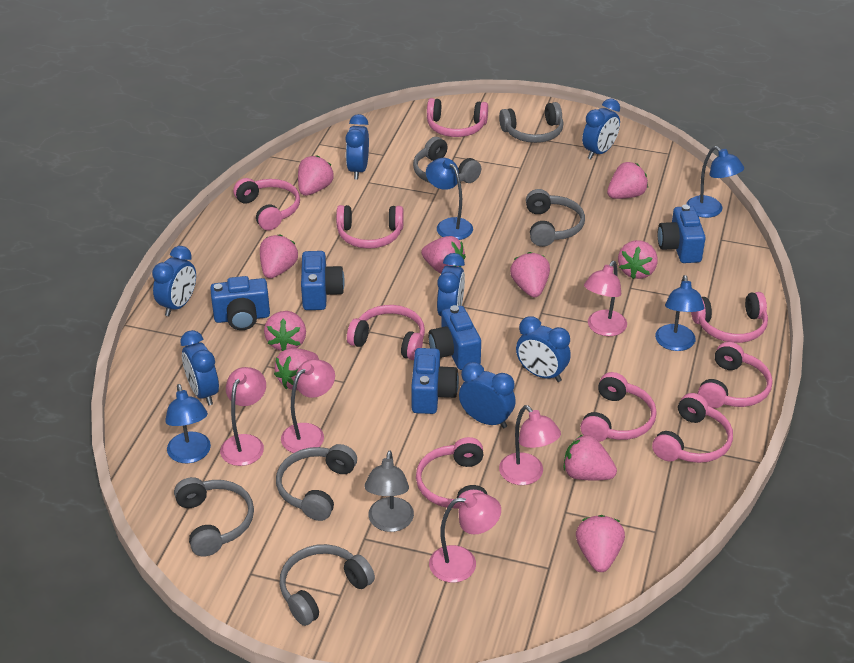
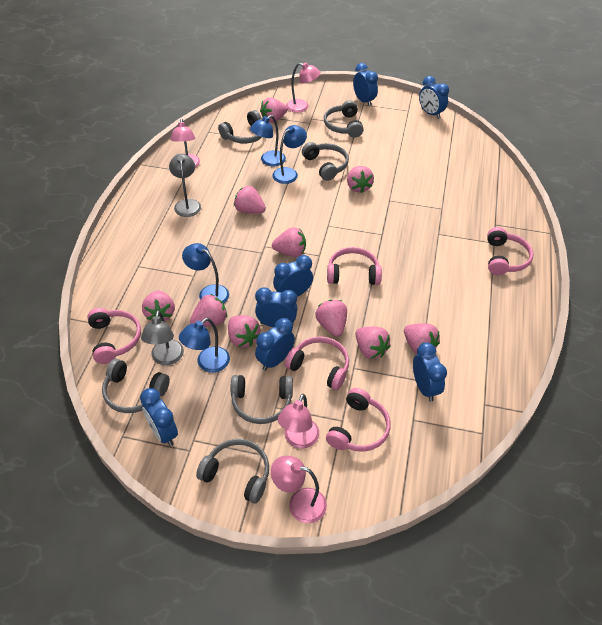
blue camera: 5 -> 0
grey lamp: 1 -> 2
pink headphones: 9 -> 5
pink lamp: 5 -> 4

